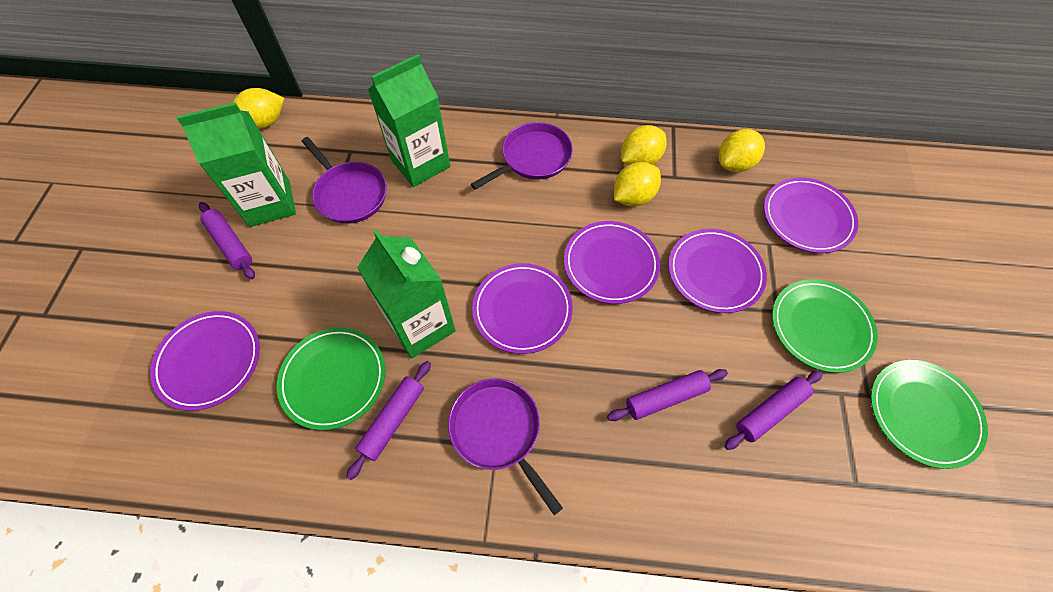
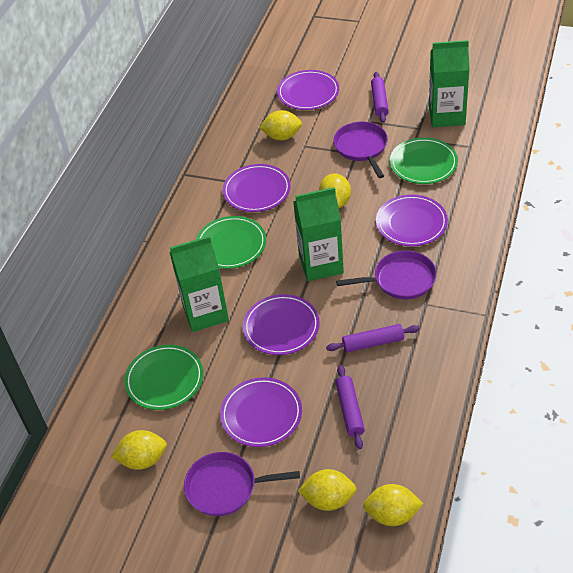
purple rolling pin: 4 -> 3
yellow lemon: 4 -> 5

